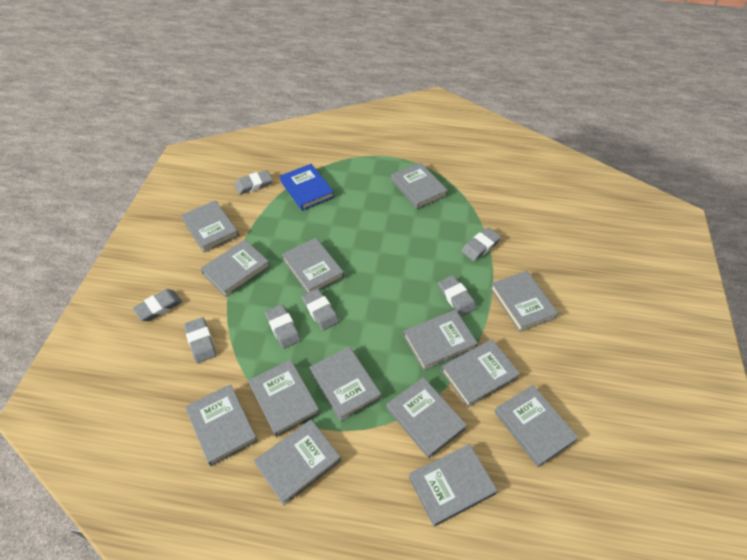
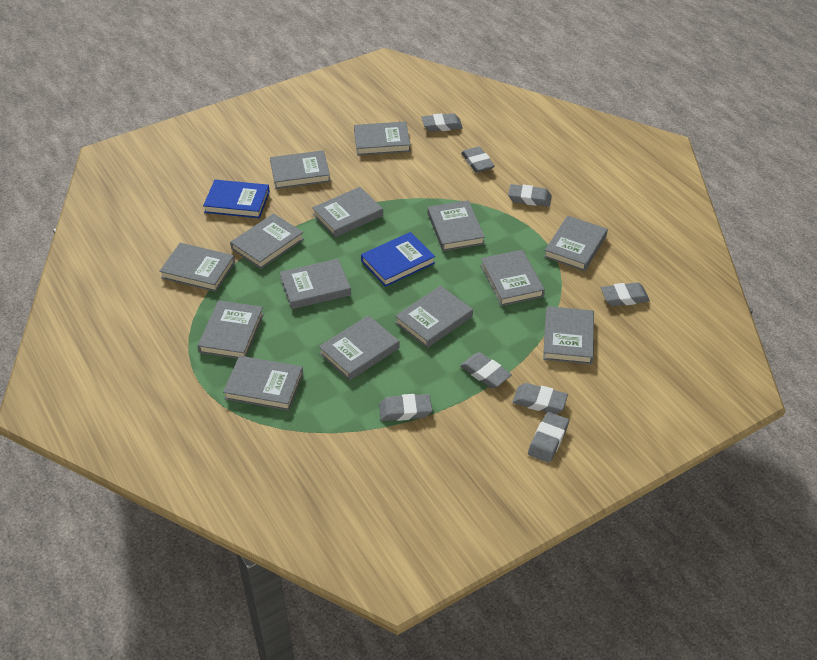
blue book: 1 -> 2
grey eraser: 7 -> 8

